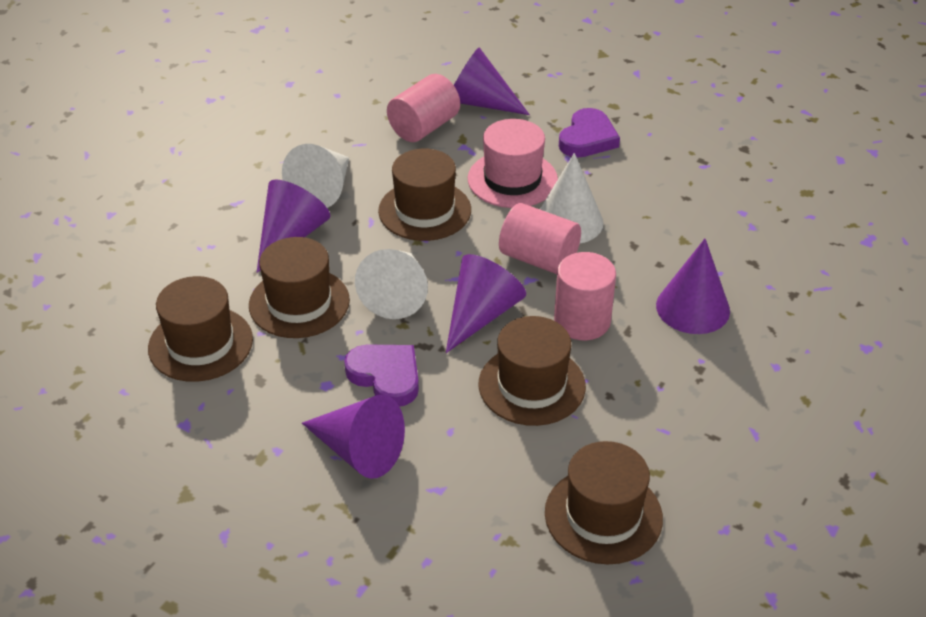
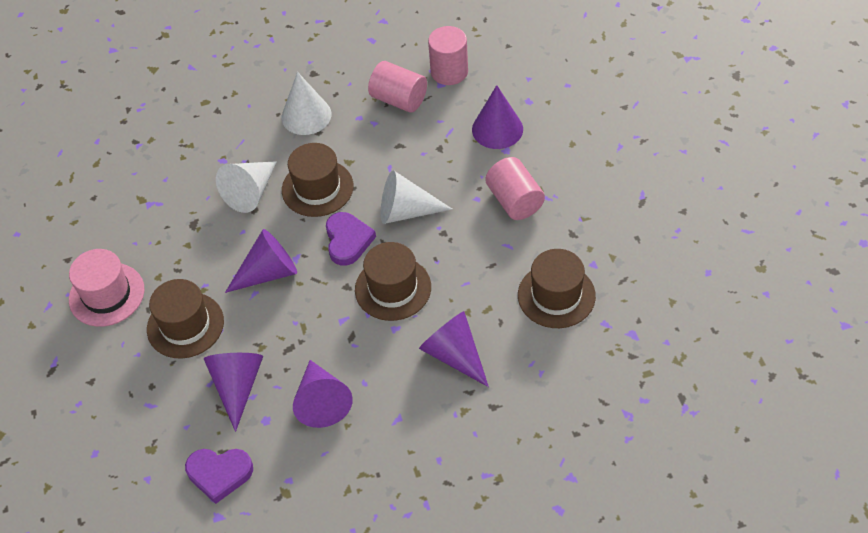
brown hat: 5 -> 4

